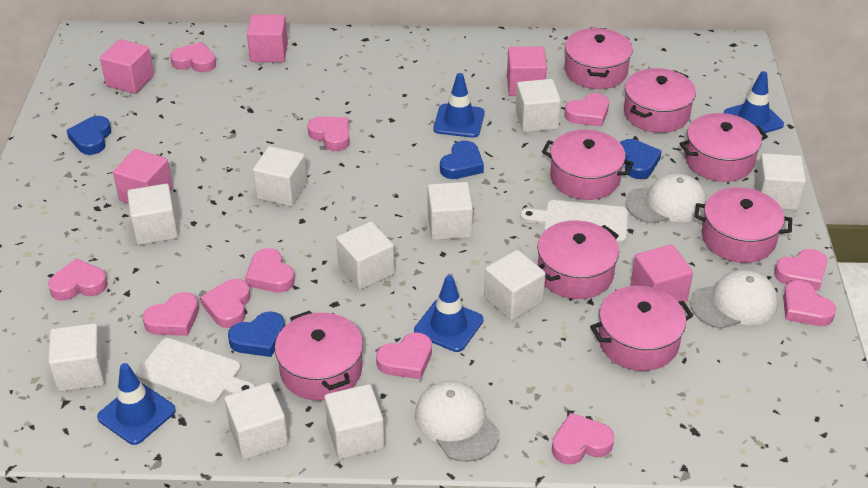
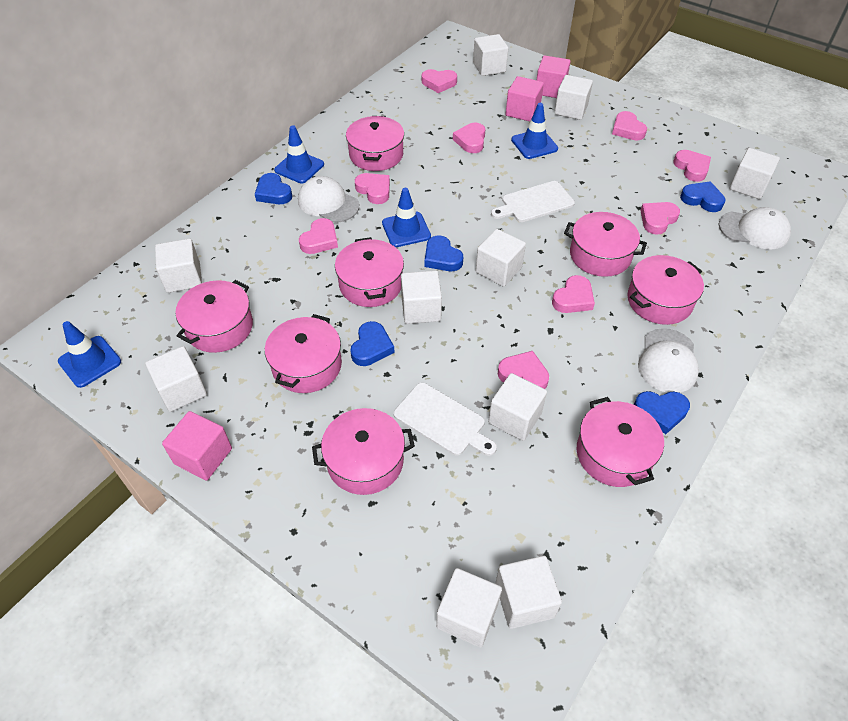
blue heart: 4 -> 5
pink cube: 5 -> 3
pink heart: 11 -> 9

